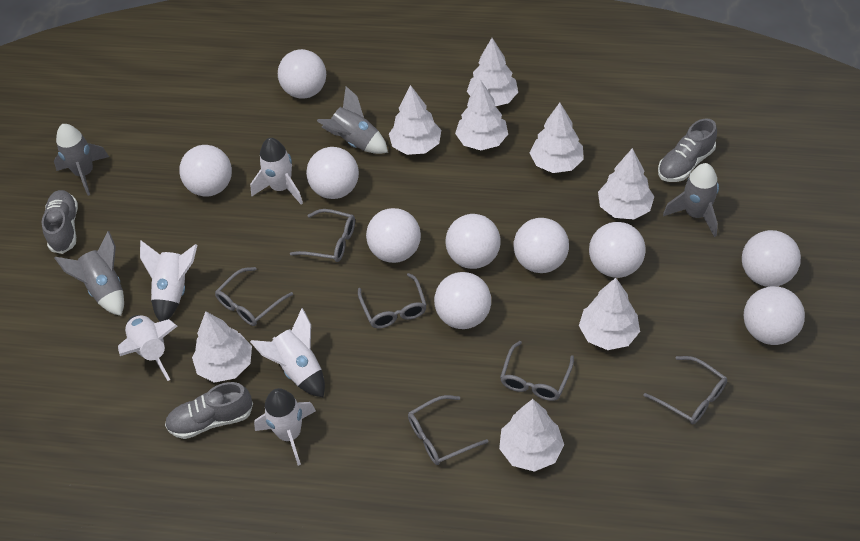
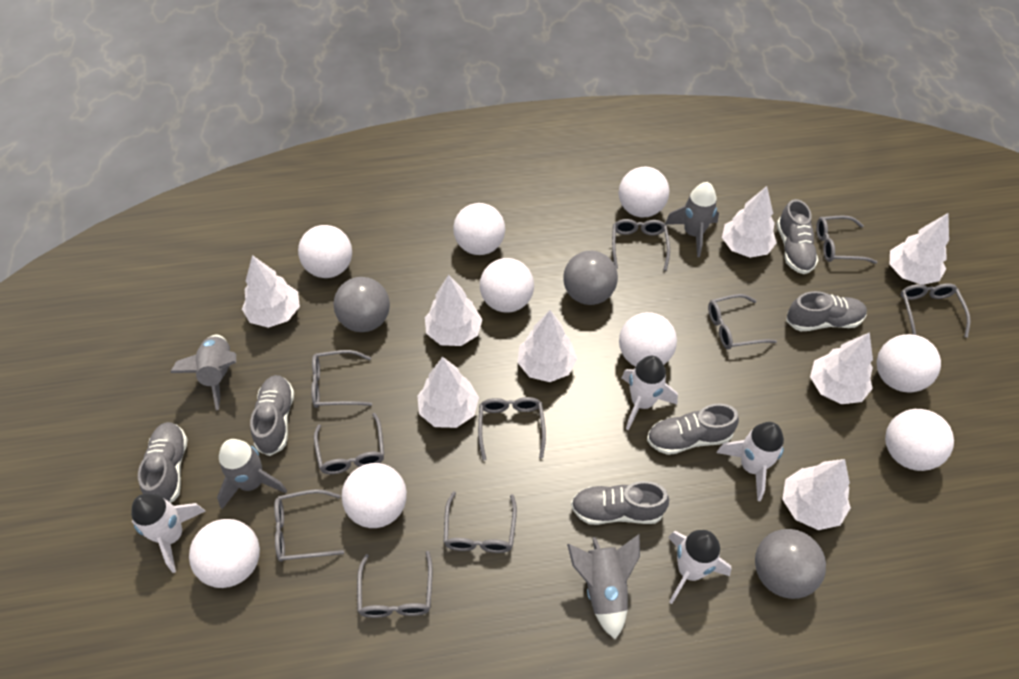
grey ball: 0 -> 3
grey glasses: 6 -> 10
grey shoe: 3 -> 6
white ball: 10 -> 9
white rocket: 5 -> 4

